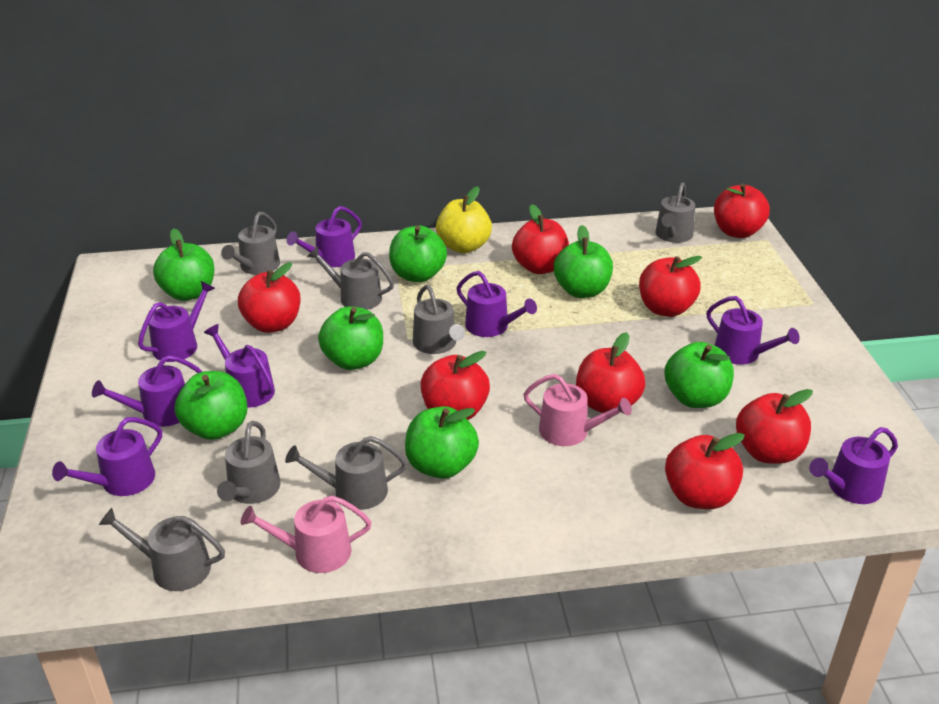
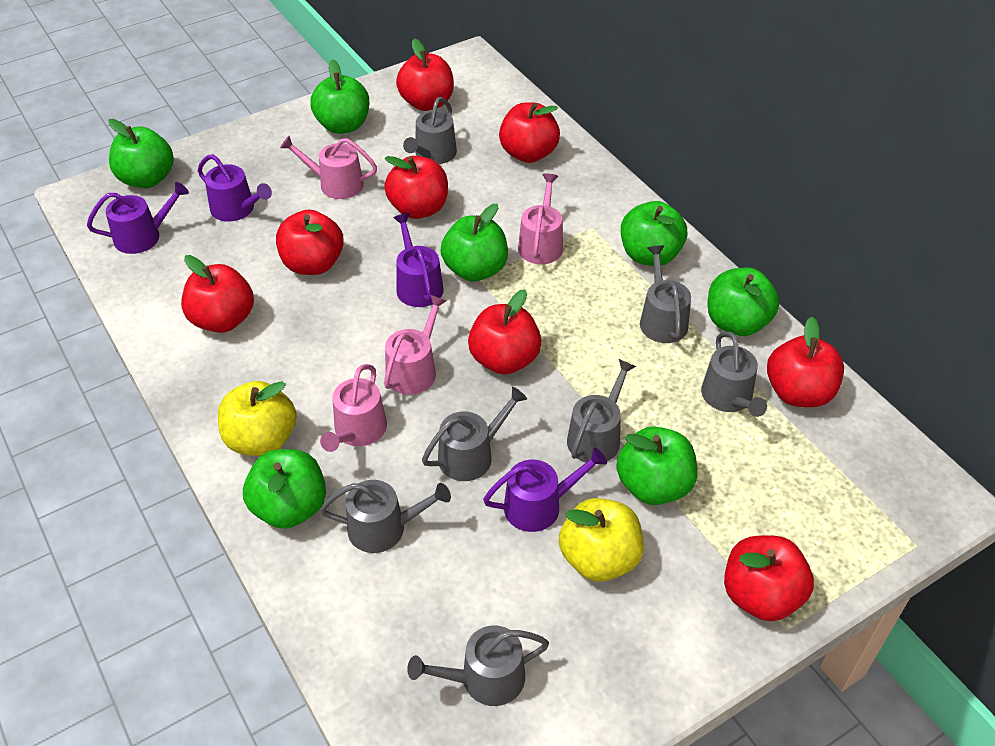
pink watering can: 2 -> 4
purple watering can: 8 -> 4
yellow apple: 1 -> 2

